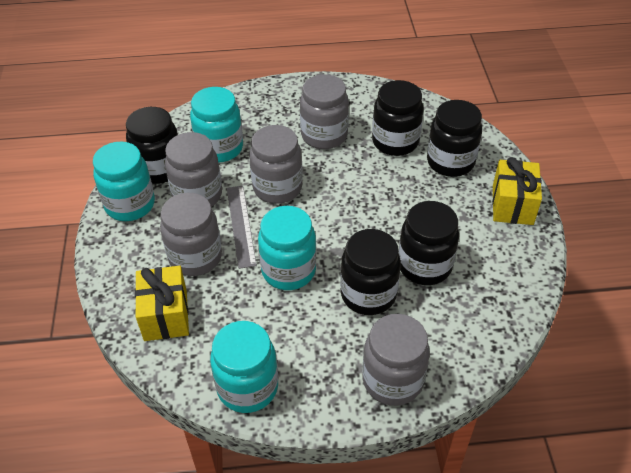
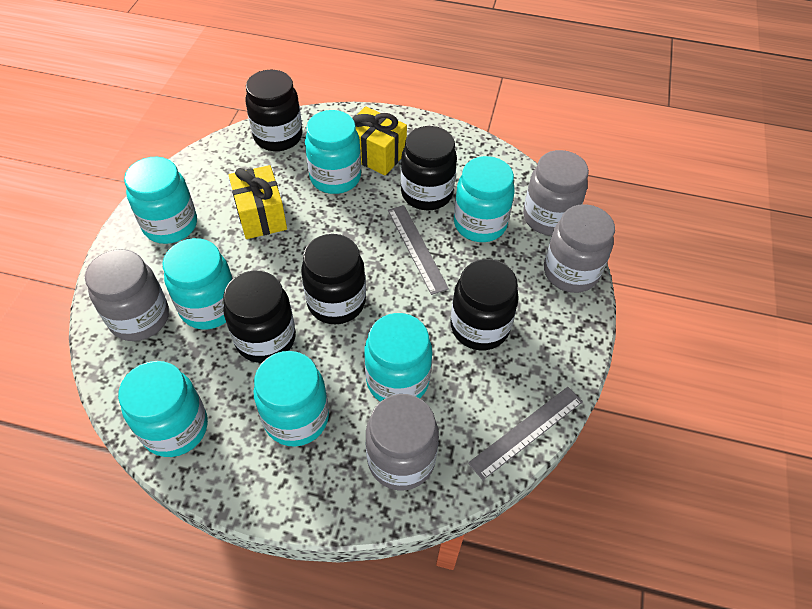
grey jar: 5 -> 4
grey ruler: 1 -> 2
turquoise jar: 4 -> 7

